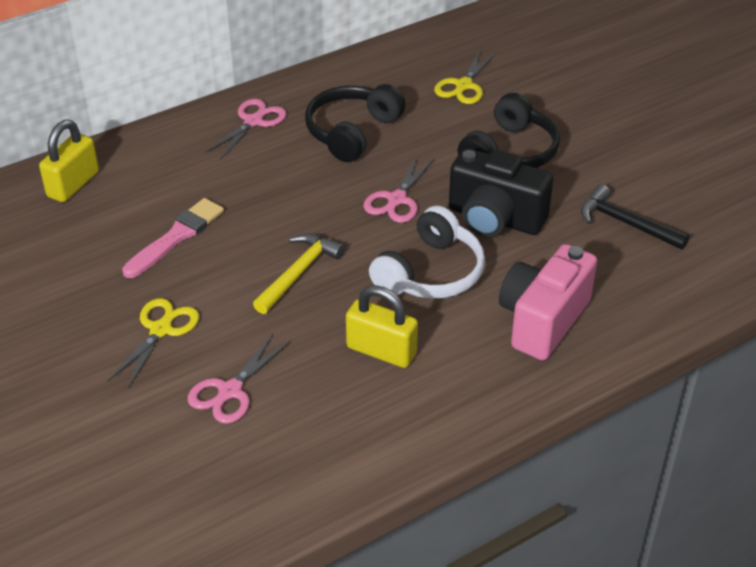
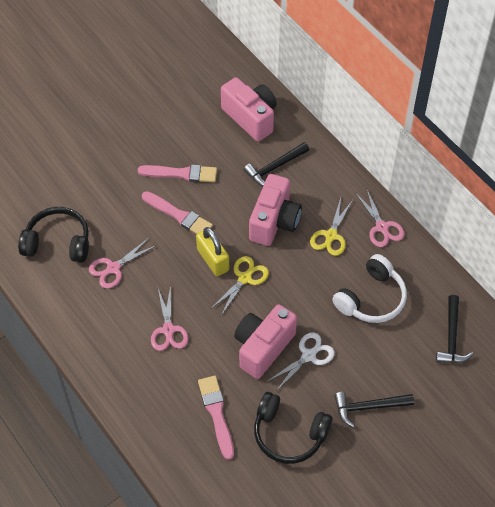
black camera: 1 -> 0
black hammer: 1 -> 3
pink brush: 1 -> 3
pink camera: 1 -> 3
white scissors: 0 -> 1
yellow hammer: 1 -> 0
yellow padlock: 2 -> 1

